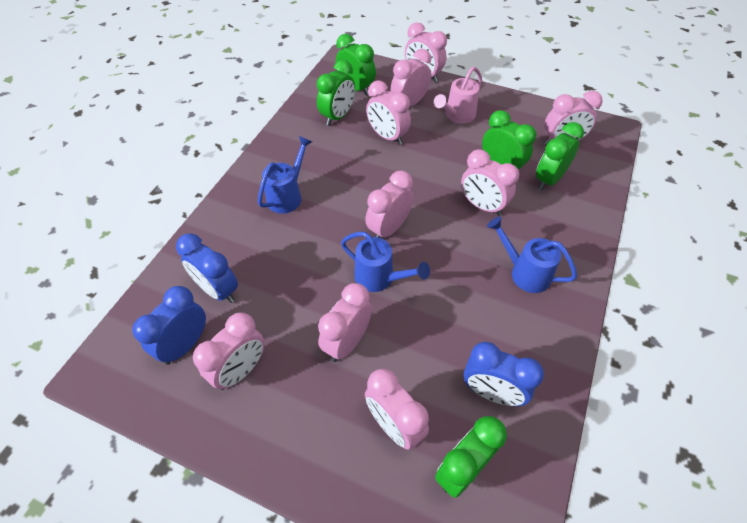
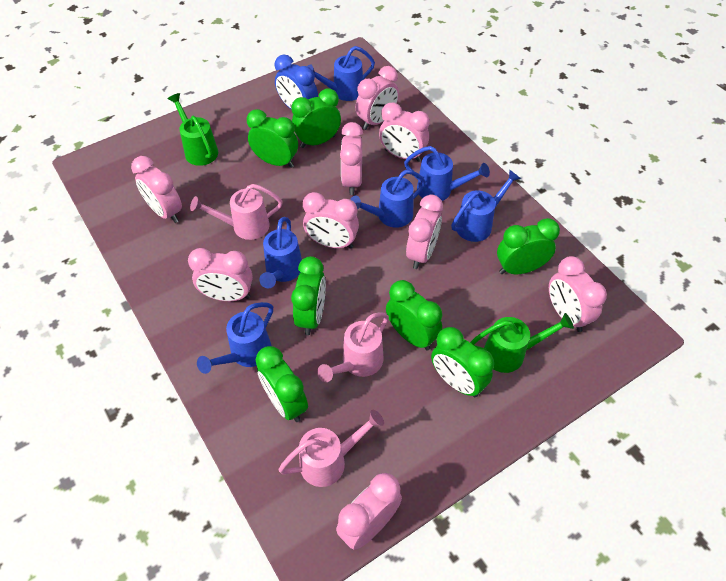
blue clock: 3 -> 1
blue watering can: 3 -> 6
green clock: 5 -> 7
green watering can: 0 -> 2
pink watering can: 1 -> 3

